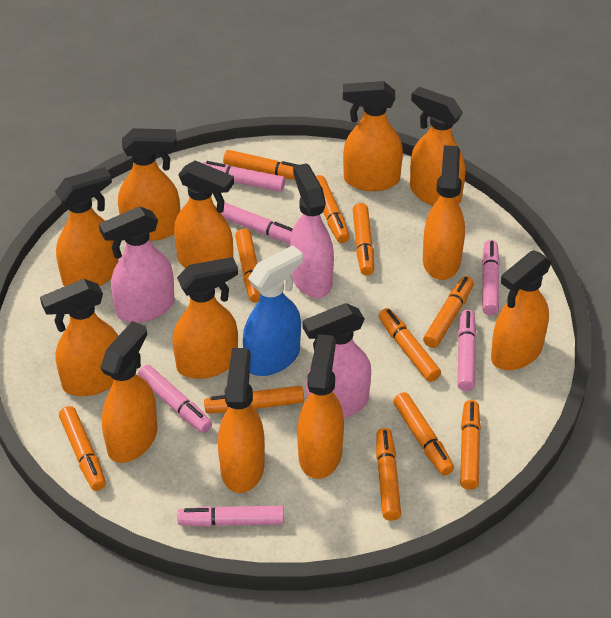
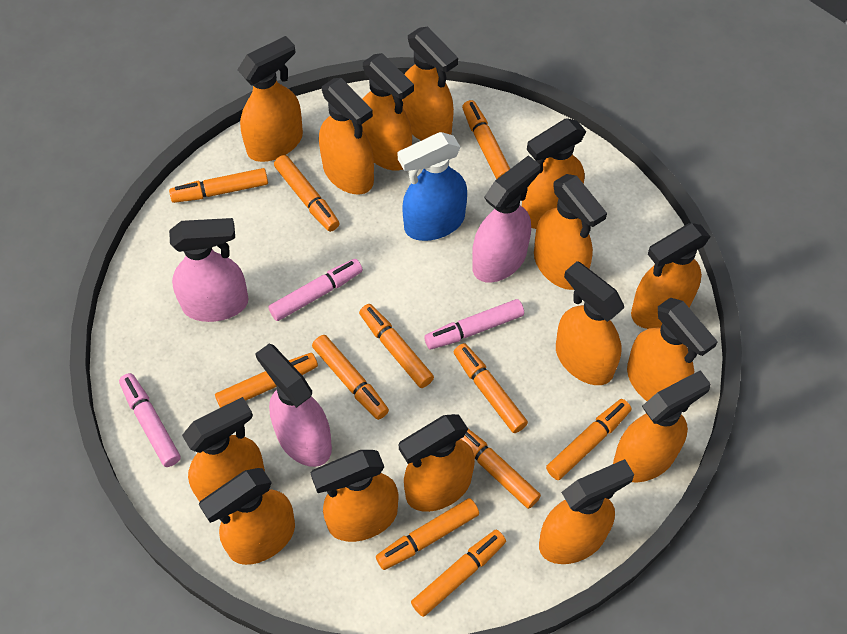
orange spray bottle: 12 -> 15
pink marker: 6 -> 3

